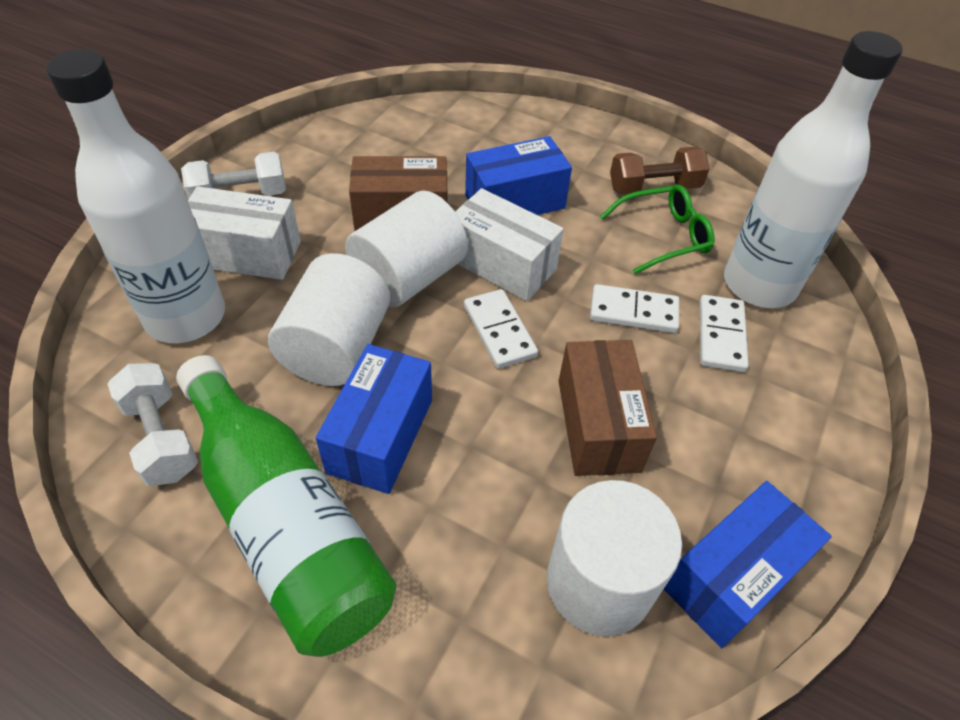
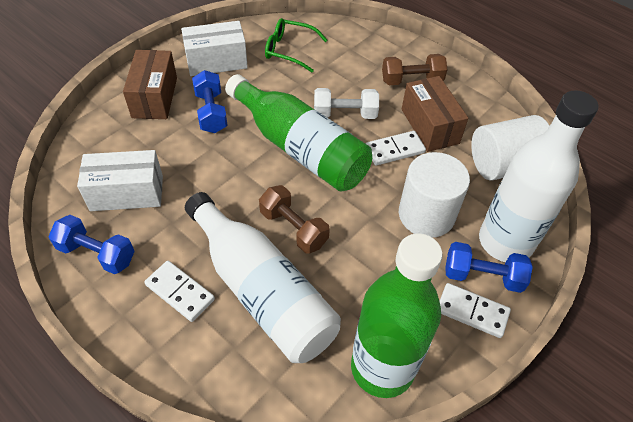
blue box: 3 -> 0
blue dumbbell: 0 -> 3
brown dumbbell: 1 -> 2
green bottle: 1 -> 2
white cylinder: 3 -> 2
white dumbbell: 2 -> 1

